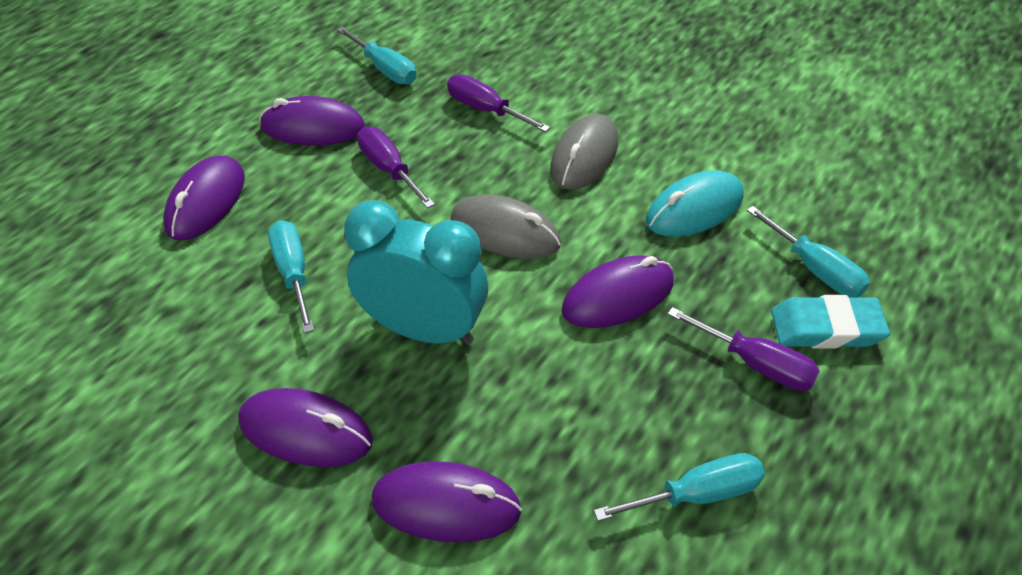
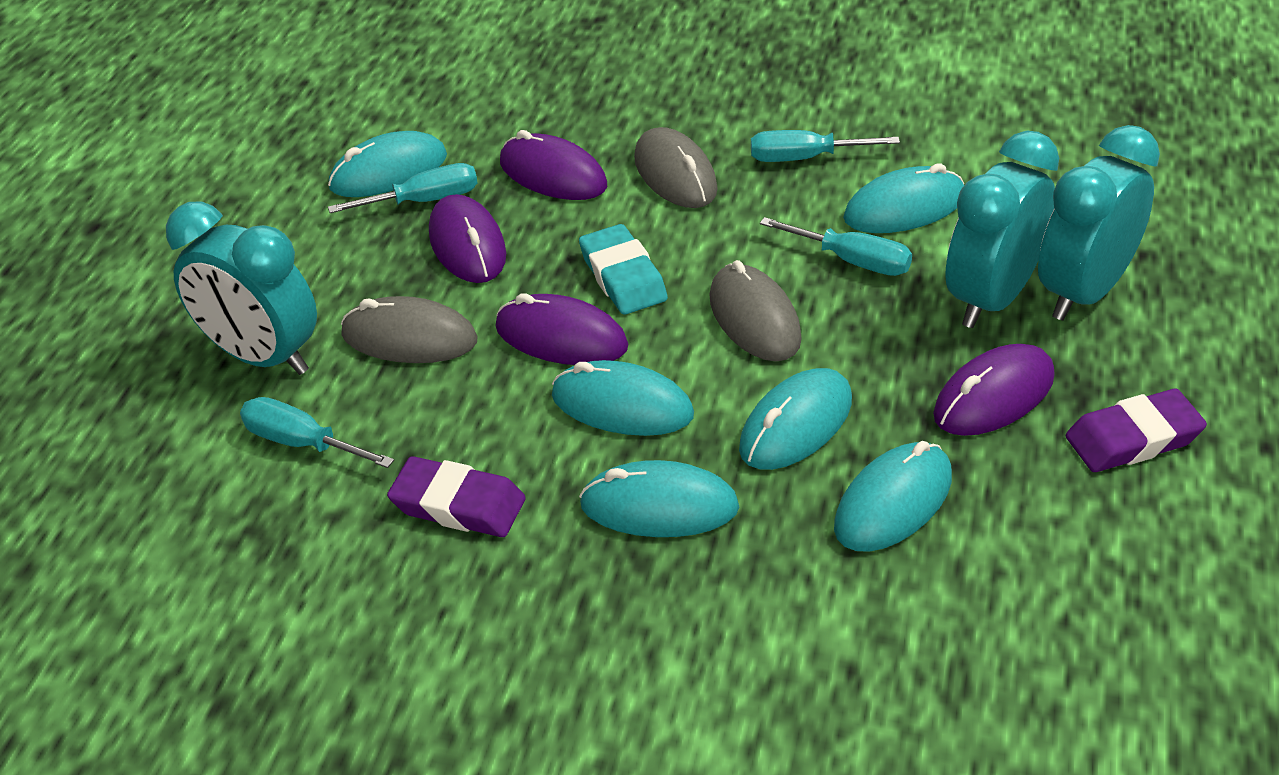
grey mouse: 2 -> 3
purple eraser: 0 -> 2
purple mouse: 5 -> 4
purple screwdriver: 3 -> 0
turquoise clock: 1 -> 3
turquoise mouse: 1 -> 6

